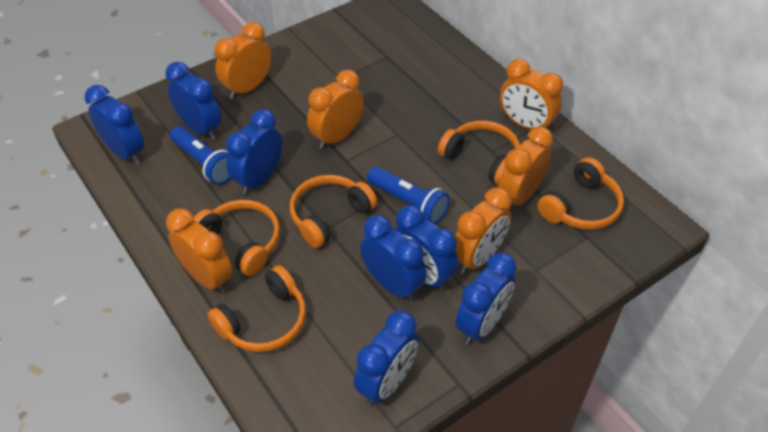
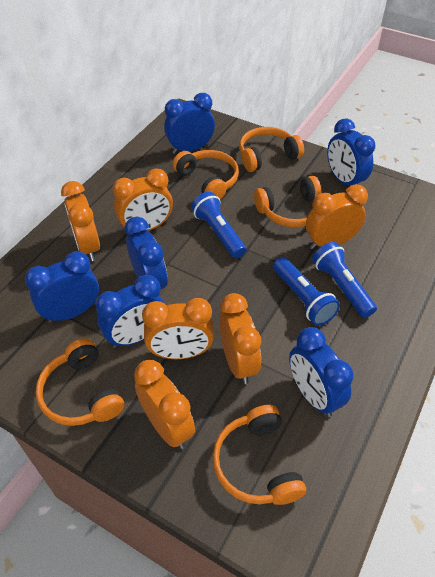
blue clock: 7 -> 6
blue flashlight: 2 -> 3

